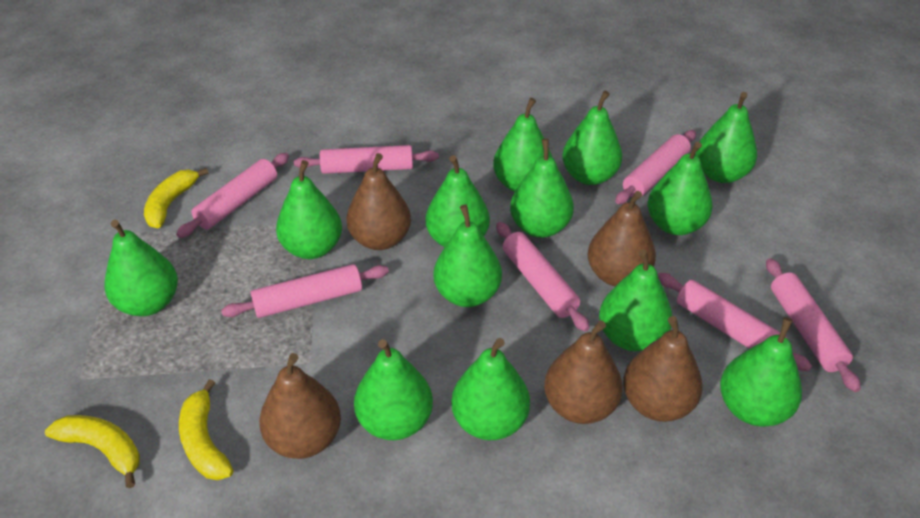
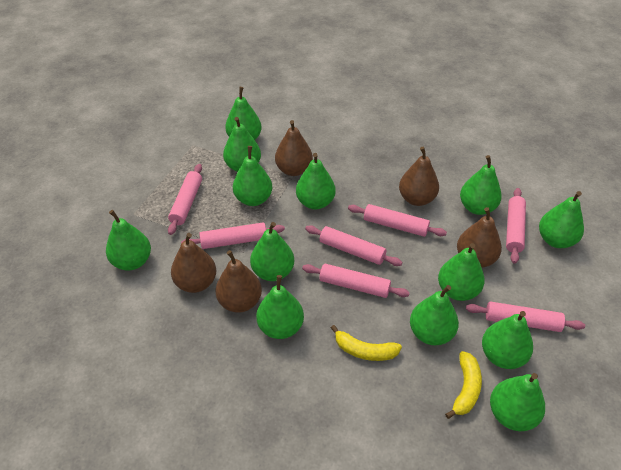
yellow banana: 3 -> 2

